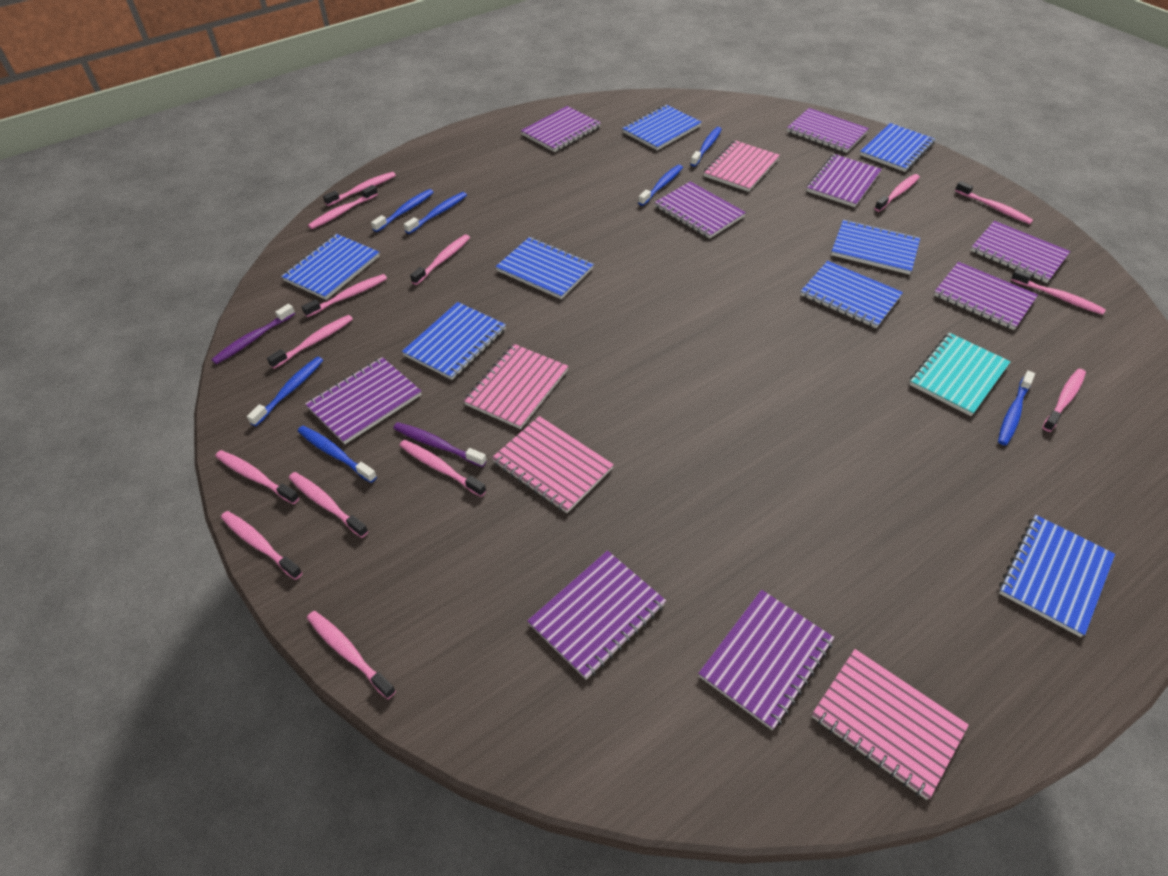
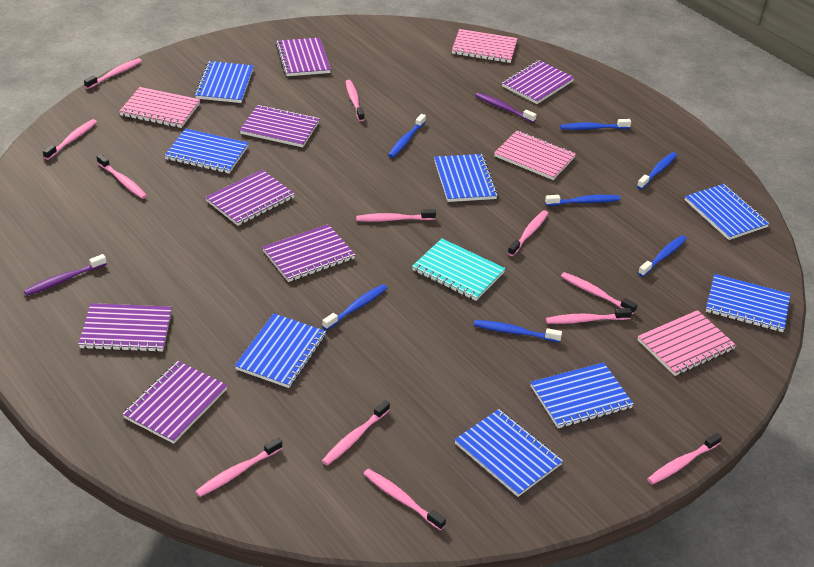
pink toothbrush: 14 -> 12
purple notebook: 9 -> 7

